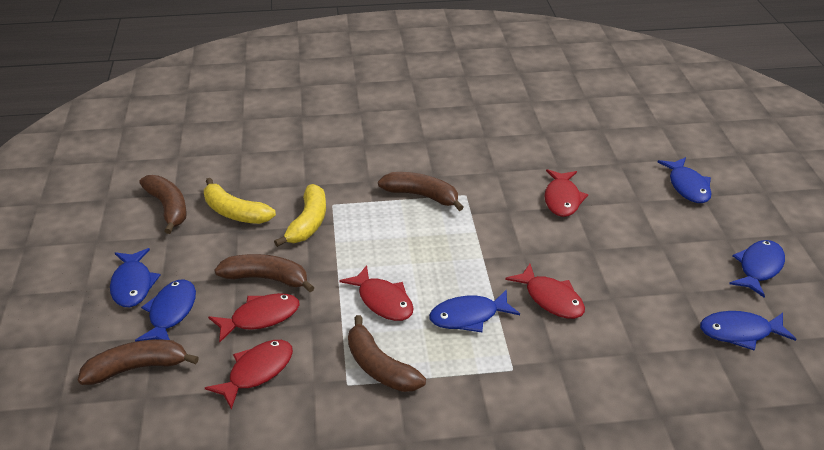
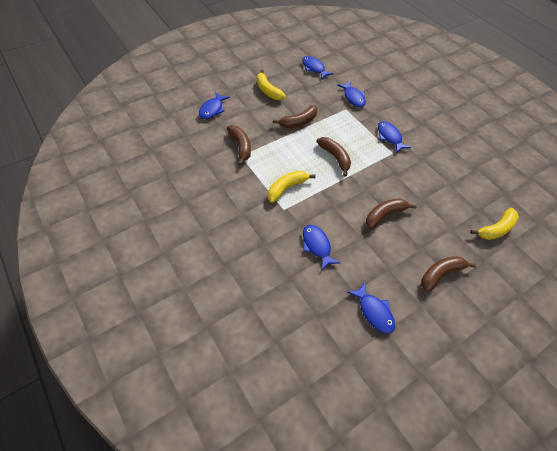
red fish: 5 -> 0
yellow banana: 2 -> 3

